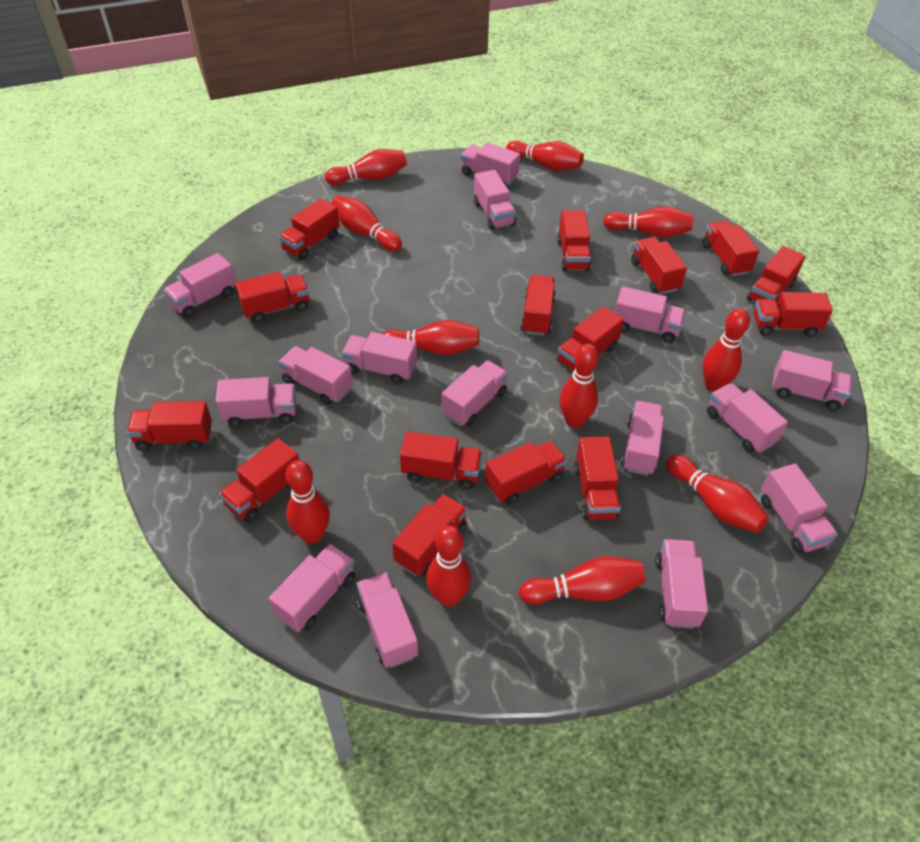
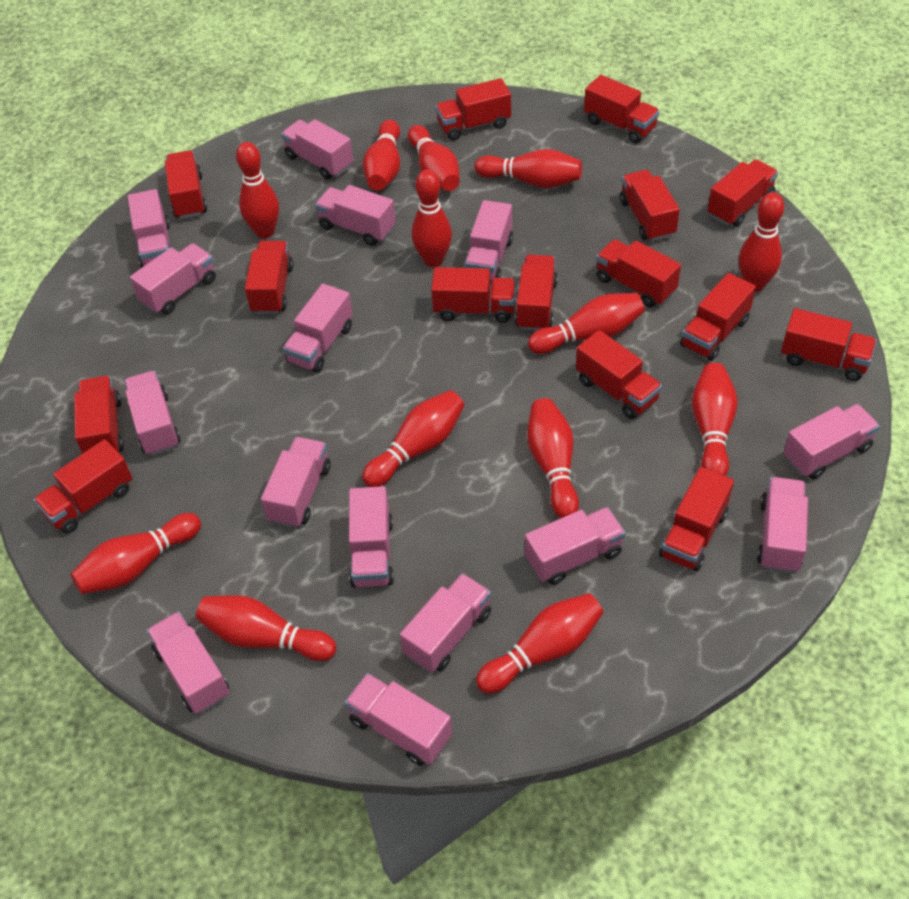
red bowling pin: 11 -> 13

